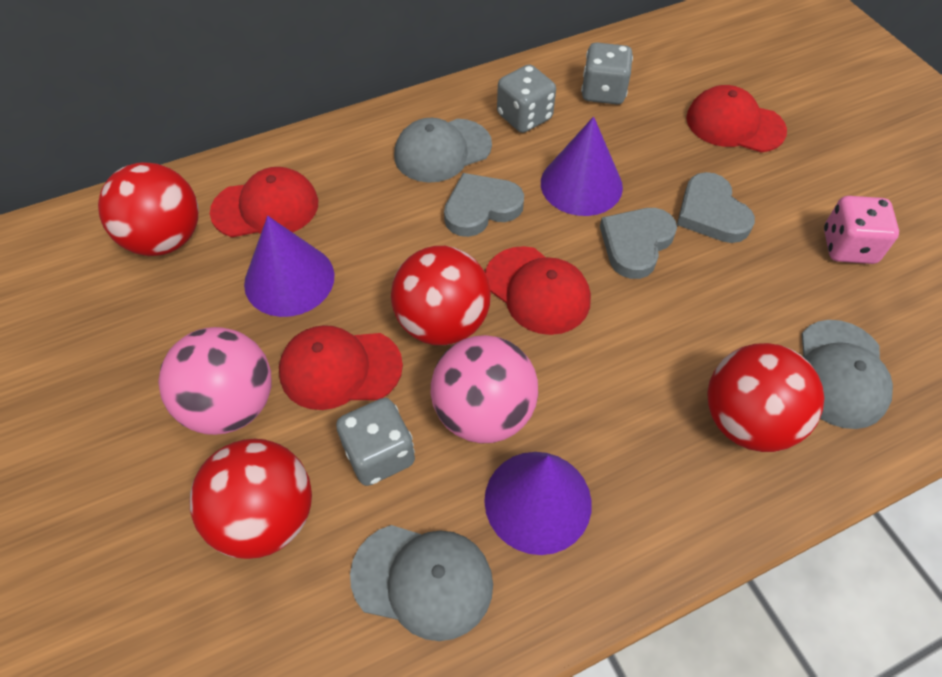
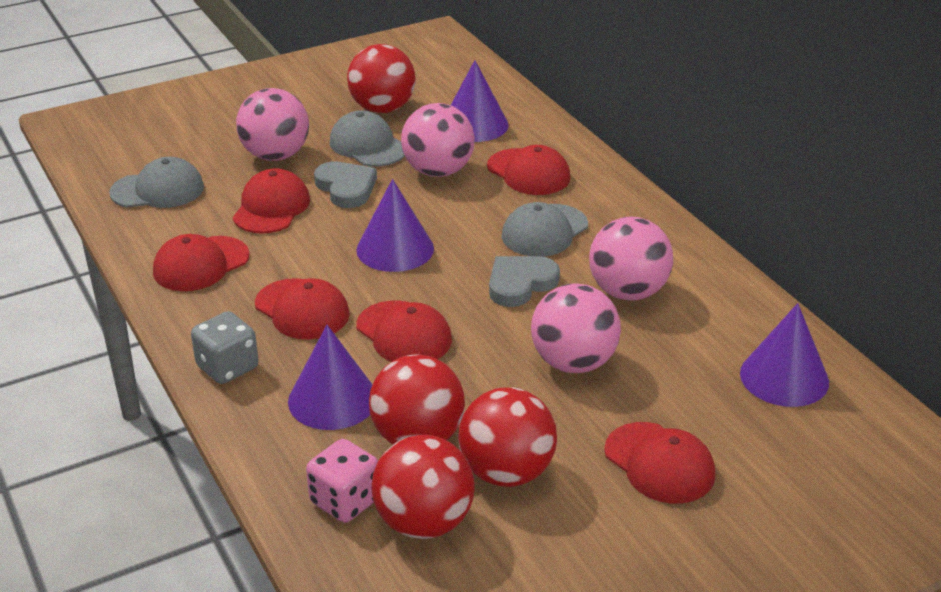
grey dice: 3 -> 1
grey heart: 3 -> 2
pink ball: 2 -> 4
purple cone: 3 -> 4
red cap: 4 -> 6

